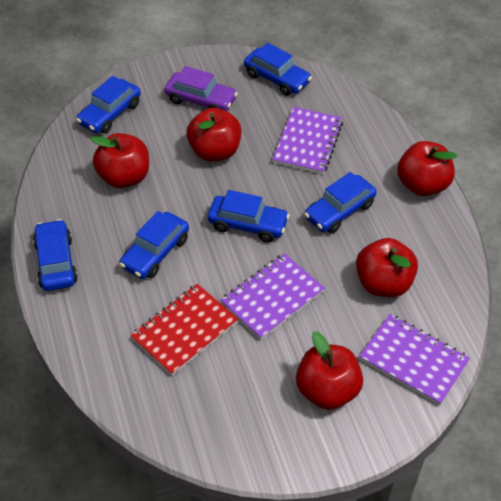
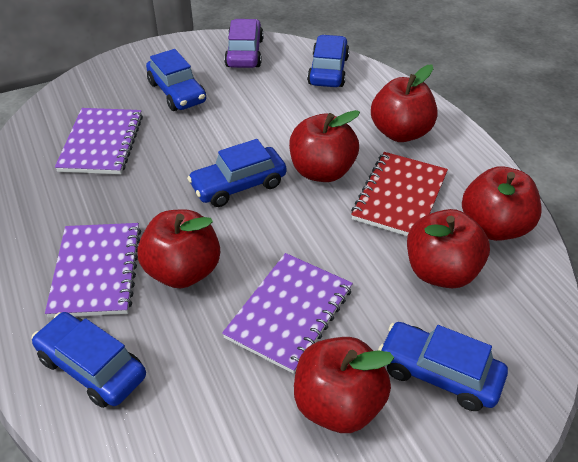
blue car: 6 -> 5
red apple: 5 -> 6

